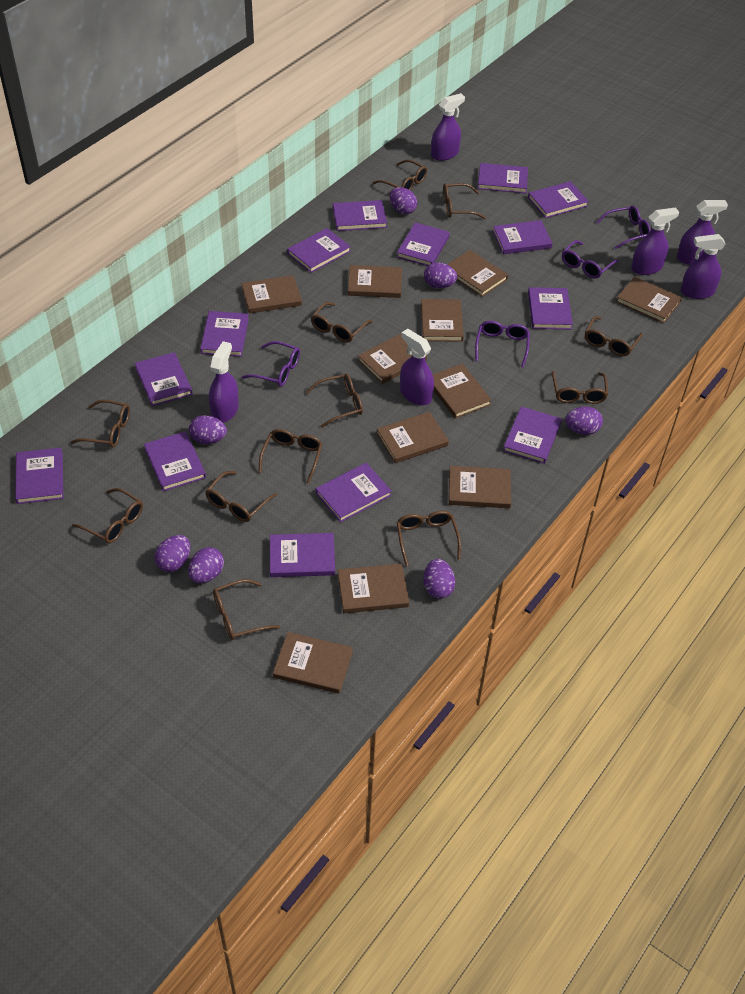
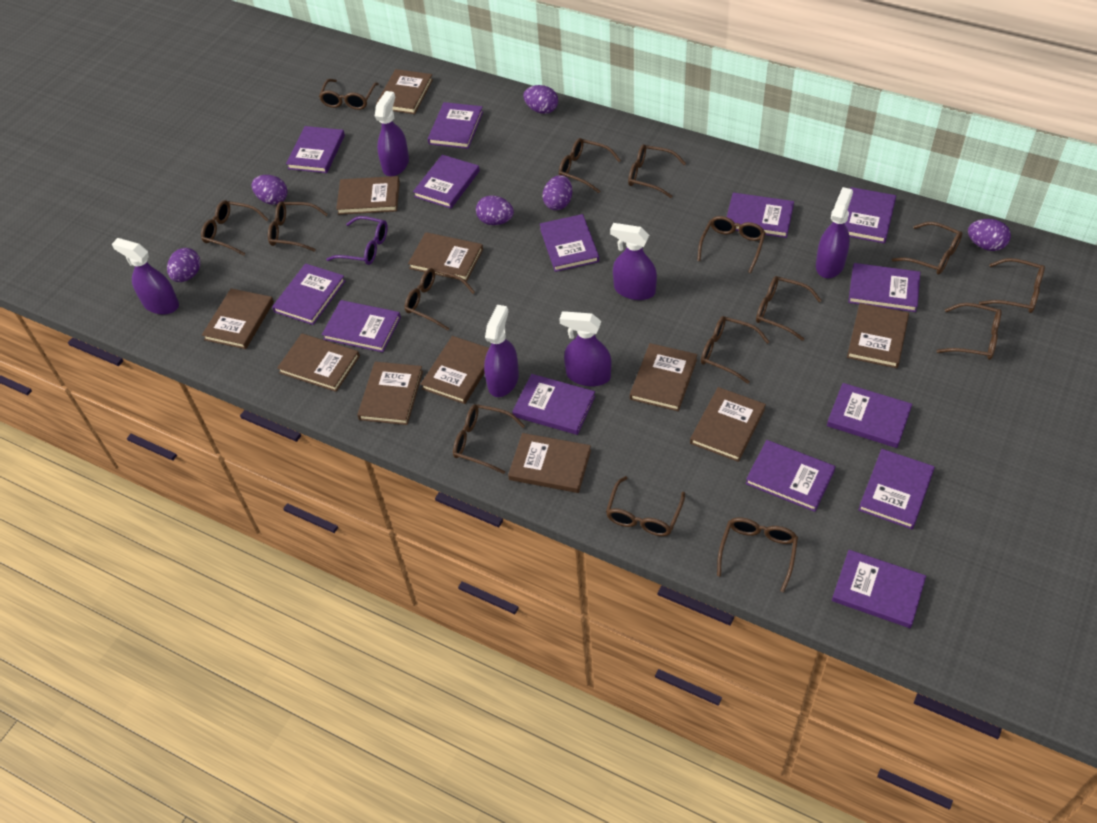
brown glasses: 12 -> 15
purple egg: 7 -> 6
purple glasses: 4 -> 1

